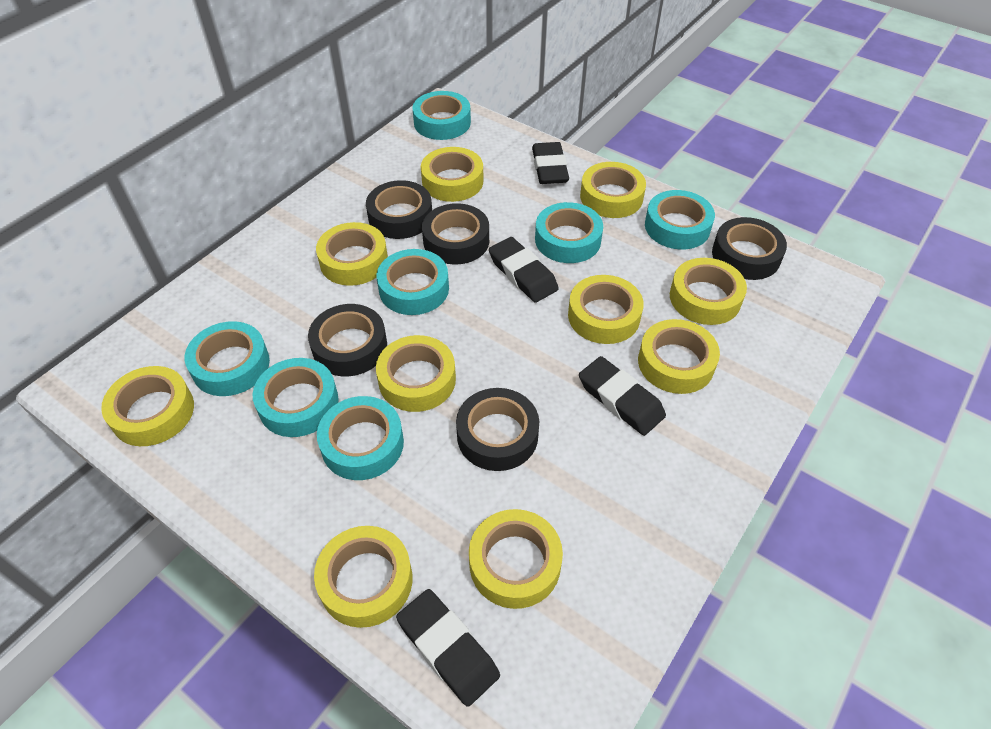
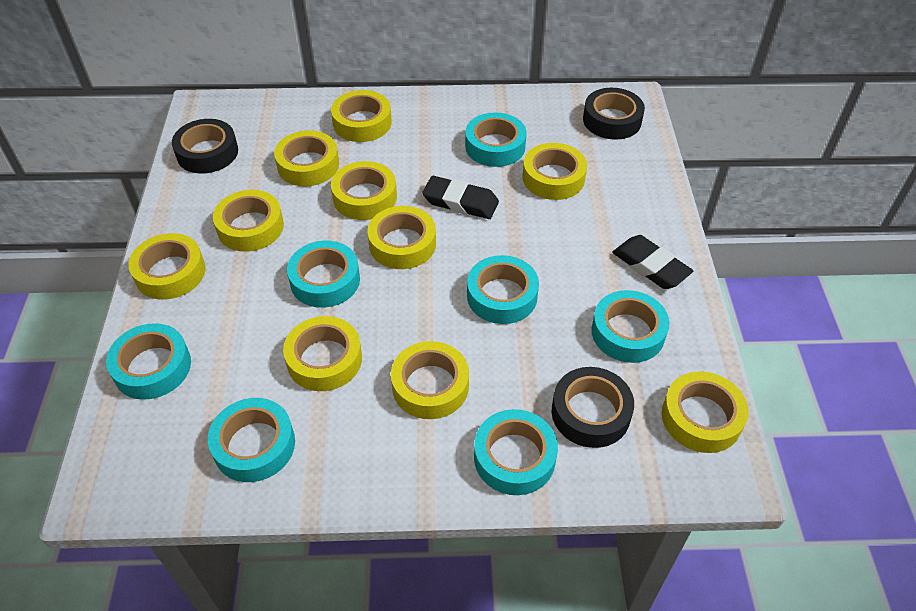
black eraser: 4 -> 2
black tape: 5 -> 3

